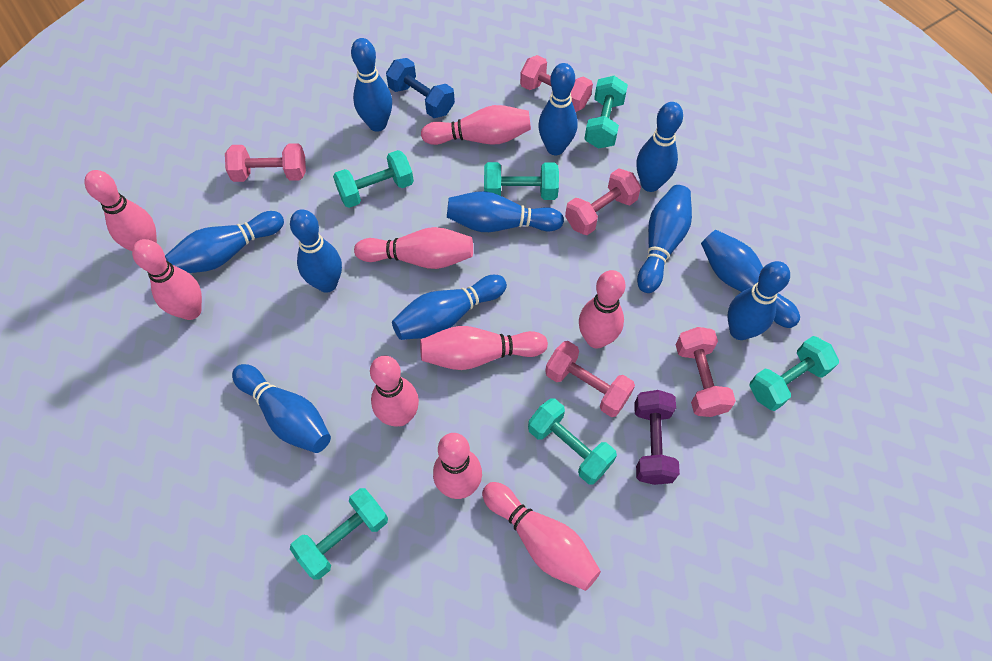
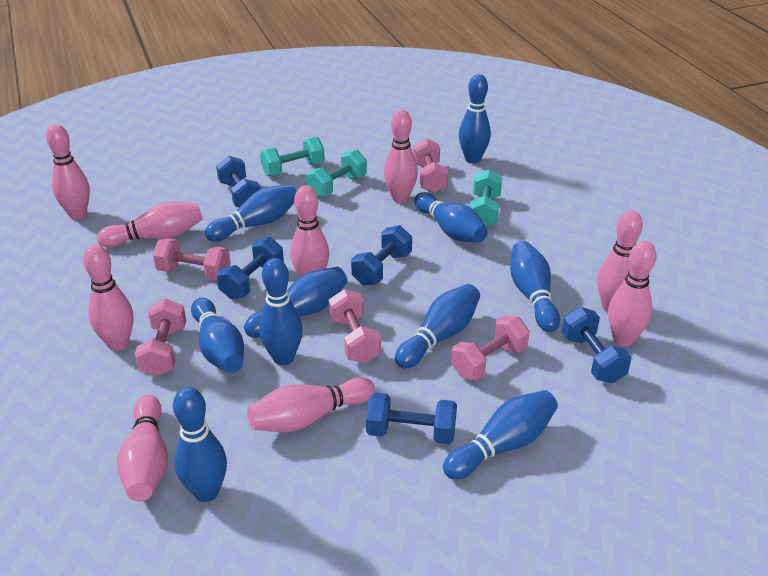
blue bowling pin: 11 -> 10
blue dumbbell: 1 -> 5
purple dumbbell: 1 -> 0
turquoise dumbbell: 6 -> 3

